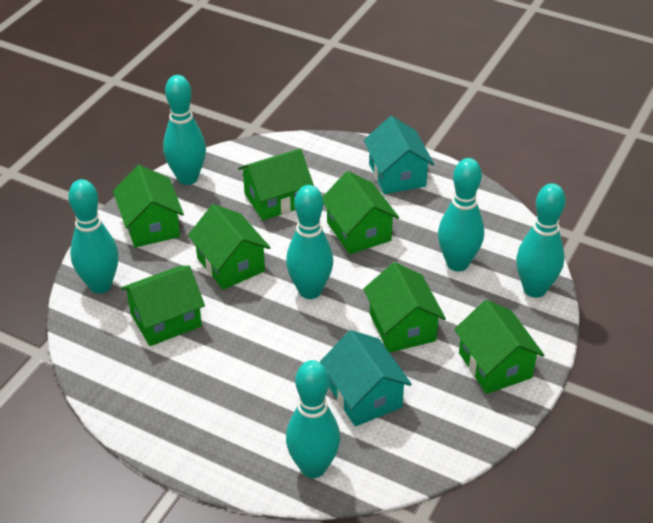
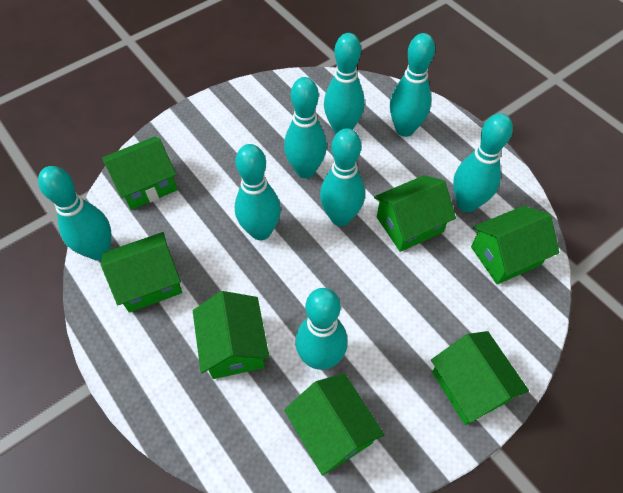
turquoise bowling pin: 6 -> 8
turquoise house: 2 -> 0

